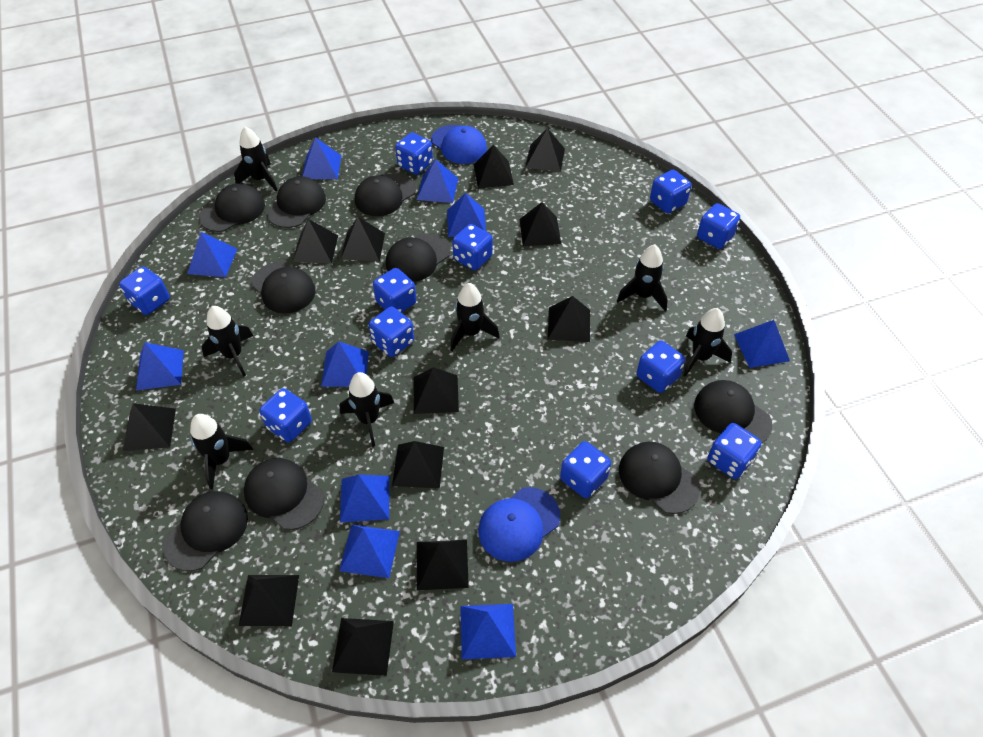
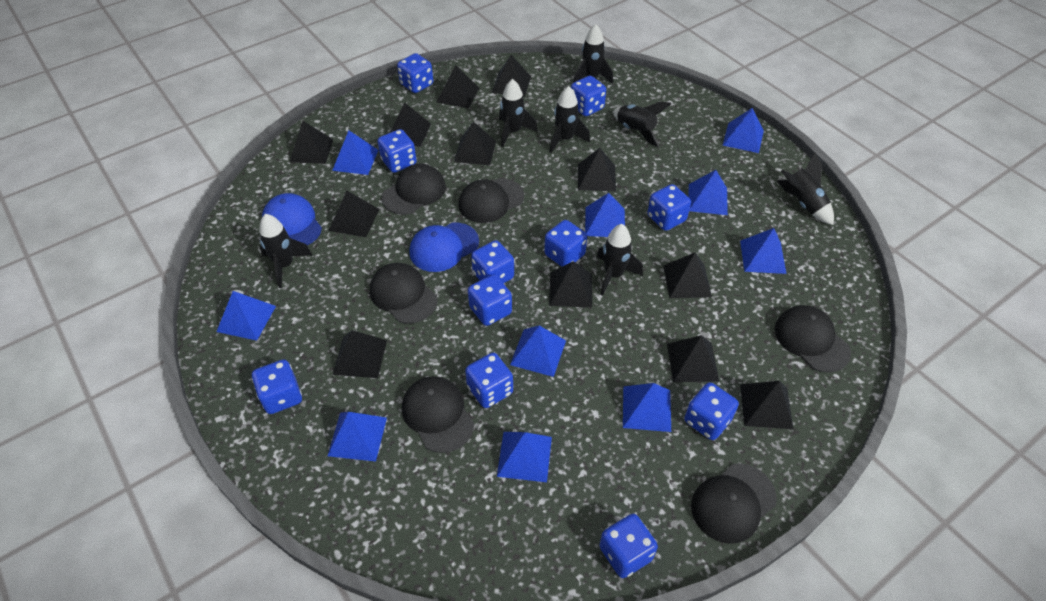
black cap: 9 -> 6

